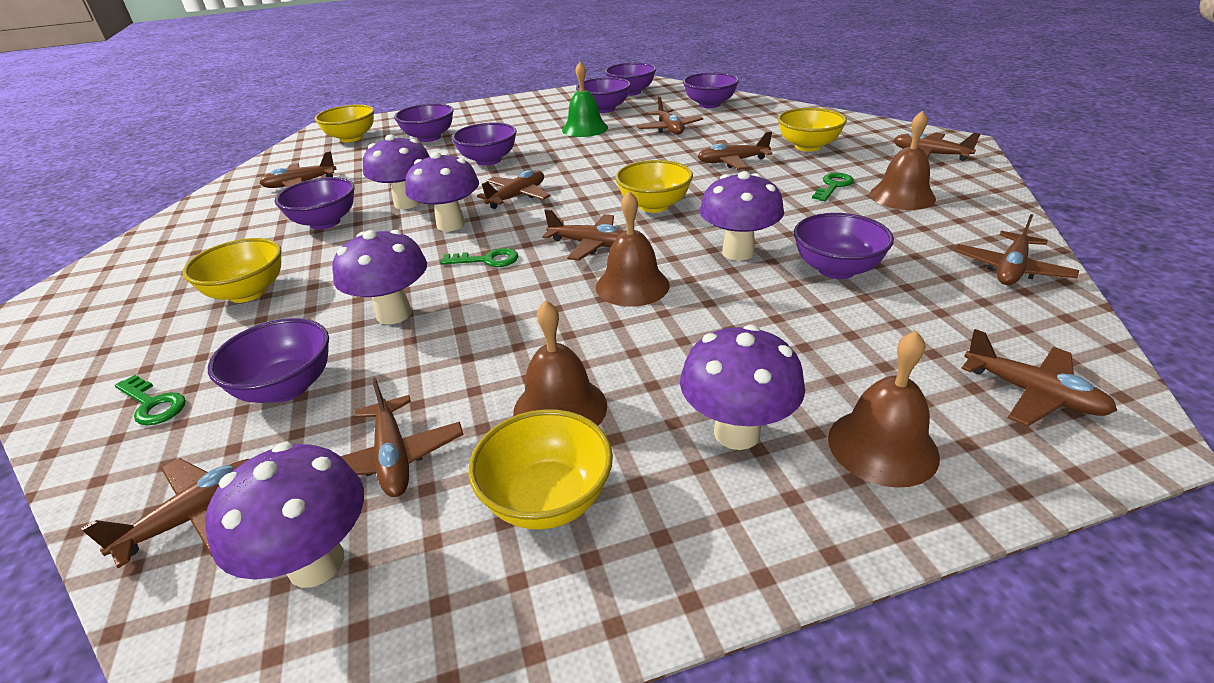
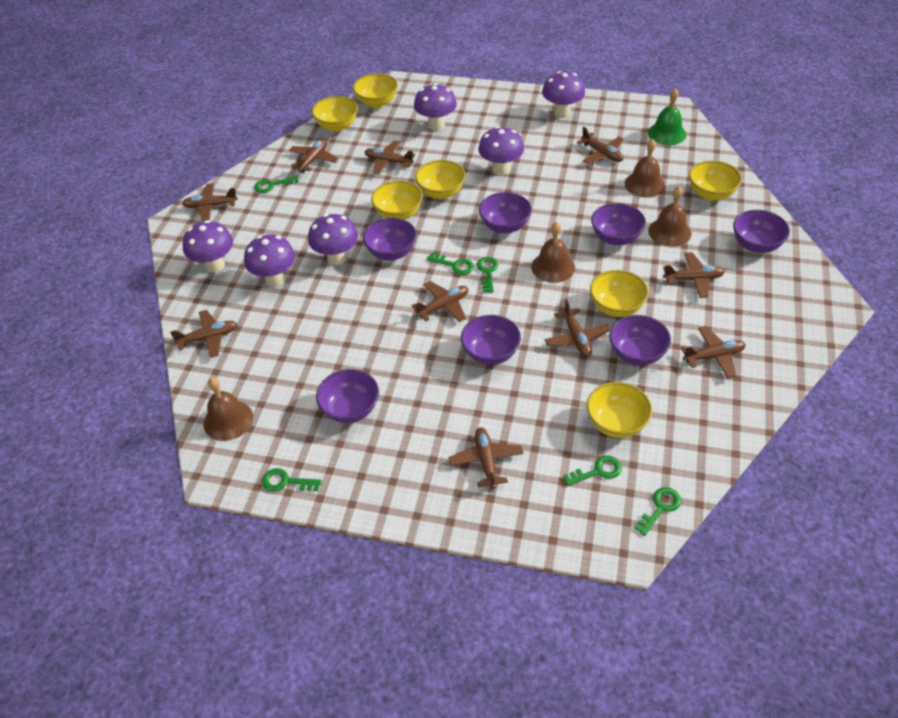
green key: 3 -> 6
purple bowl: 8 -> 7
yellow bowl: 5 -> 7

